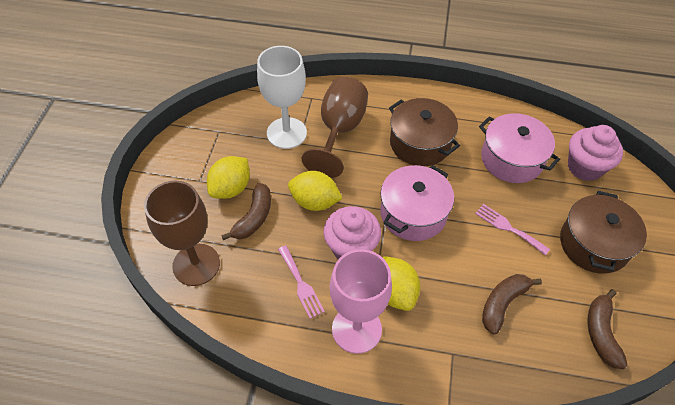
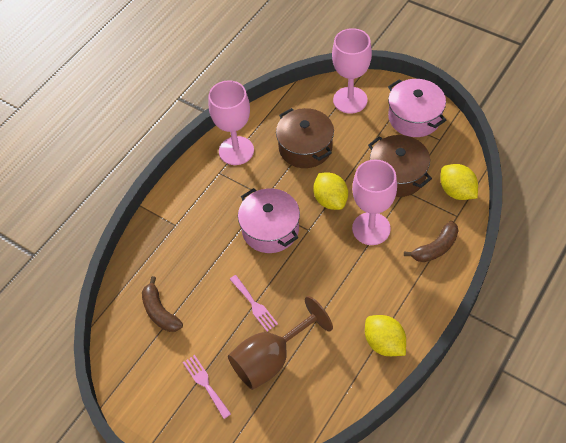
brown banana: 3 -> 2
brown goblet: 2 -> 1
pink cupcake: 2 -> 0
pink goblet: 1 -> 3
white goblet: 1 -> 0

